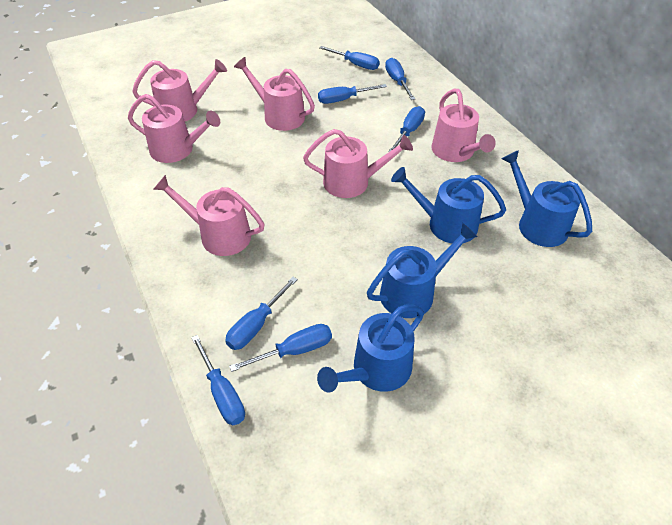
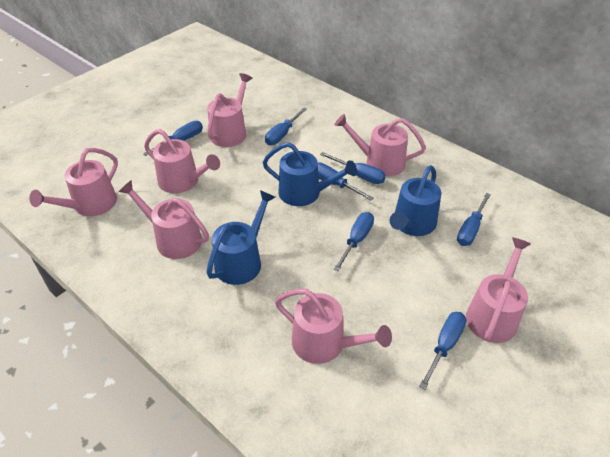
blue watering can: 4 -> 3
pink watering can: 6 -> 7

